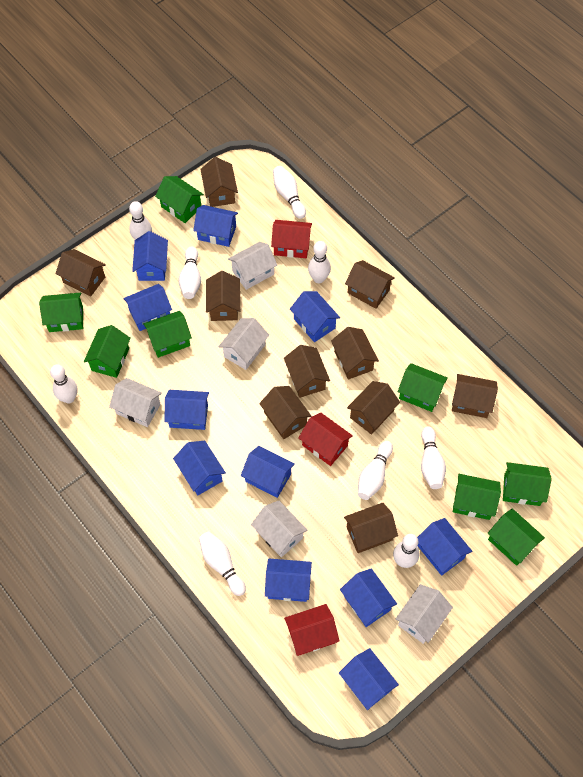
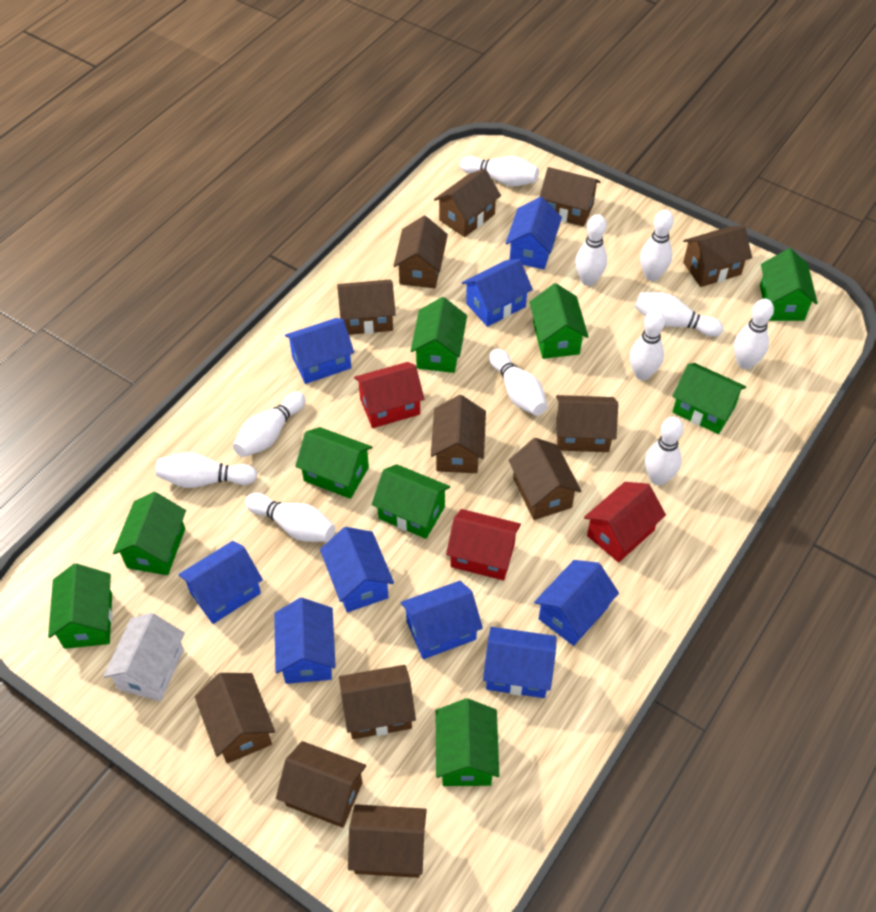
blue house: 11 -> 9
brown house: 10 -> 12
green house: 8 -> 9
white bowling pin: 9 -> 11
white house: 5 -> 1

